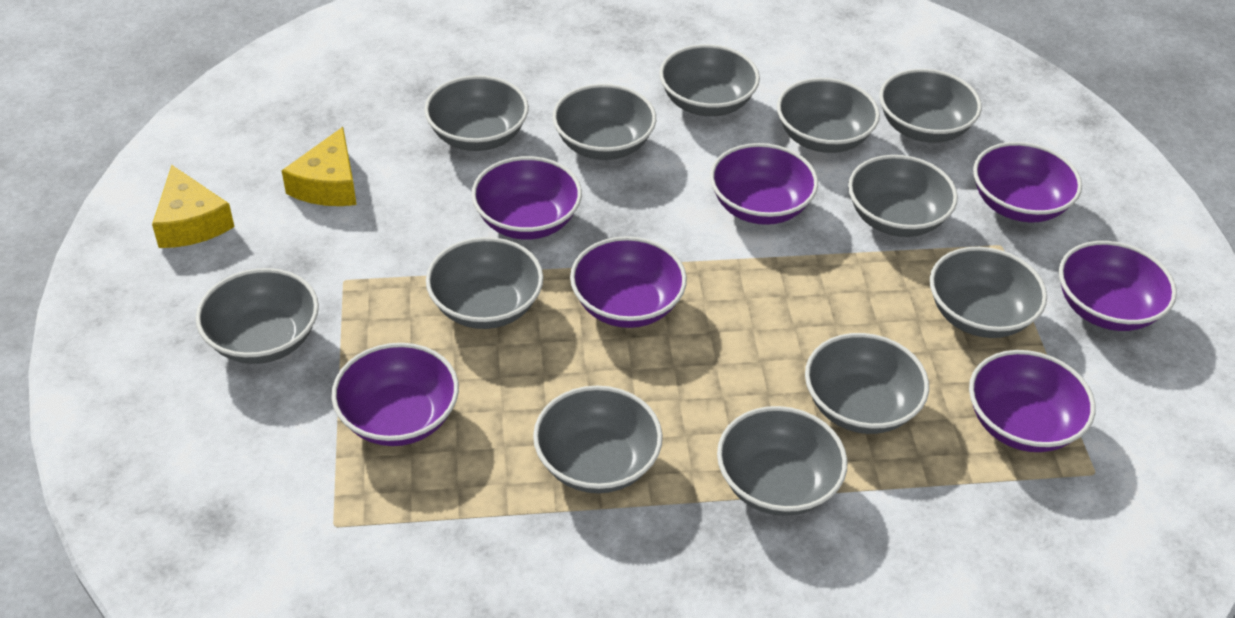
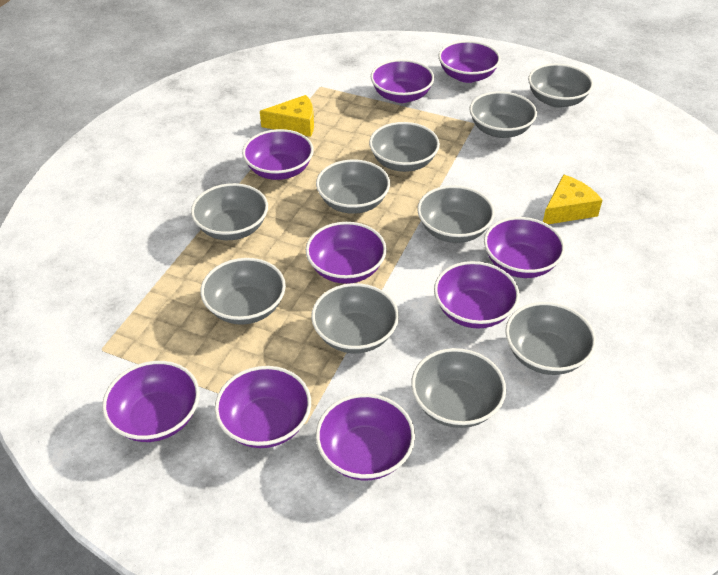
grey bowl: 12 -> 10
purple bowl: 7 -> 9

